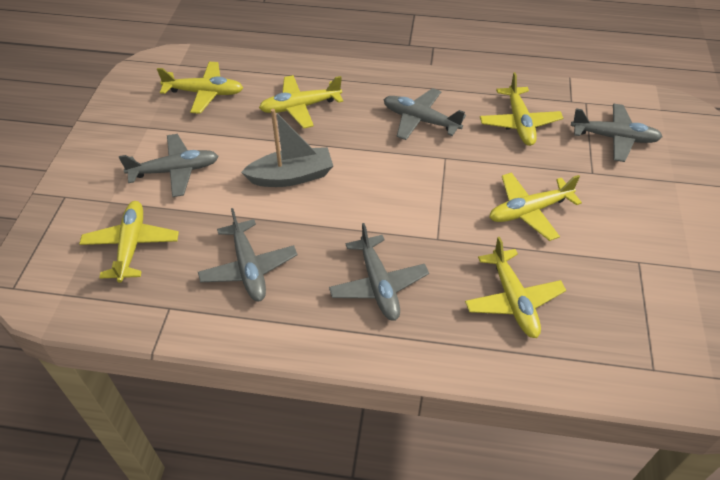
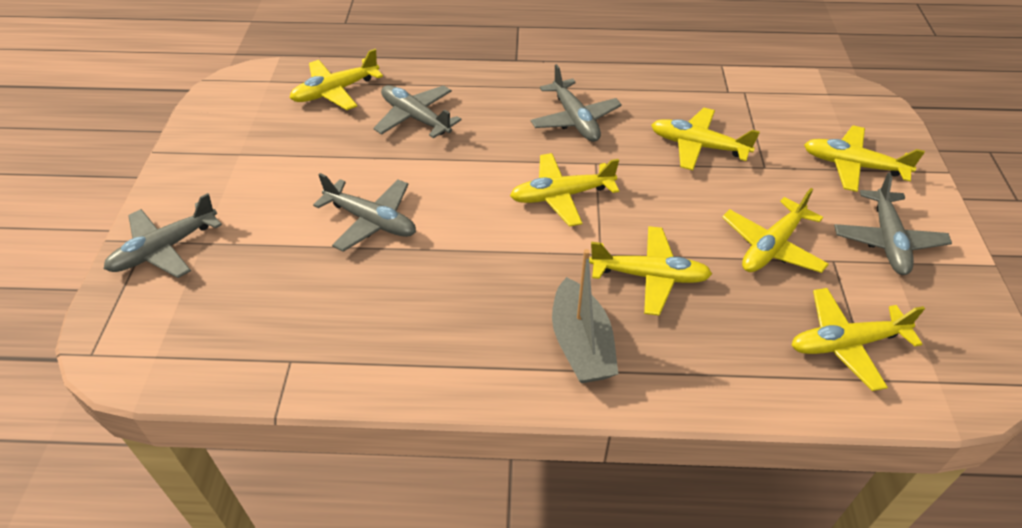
yellow plane: 6 -> 7

